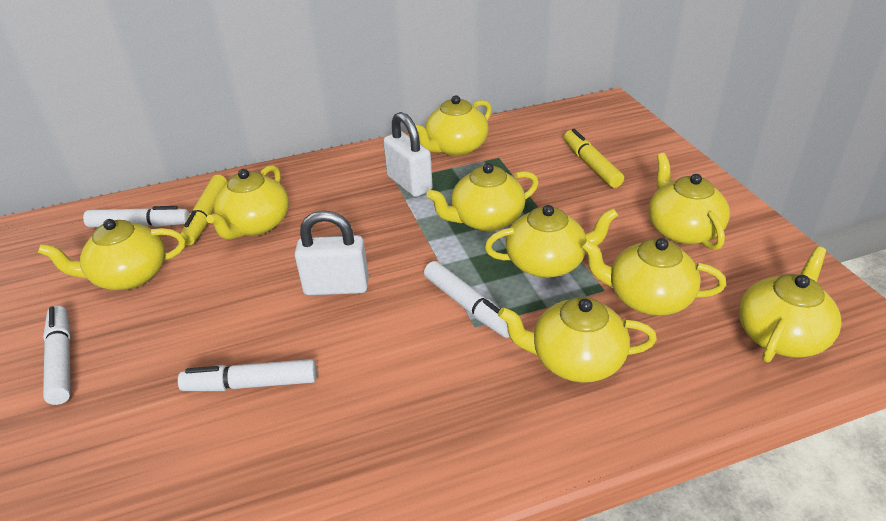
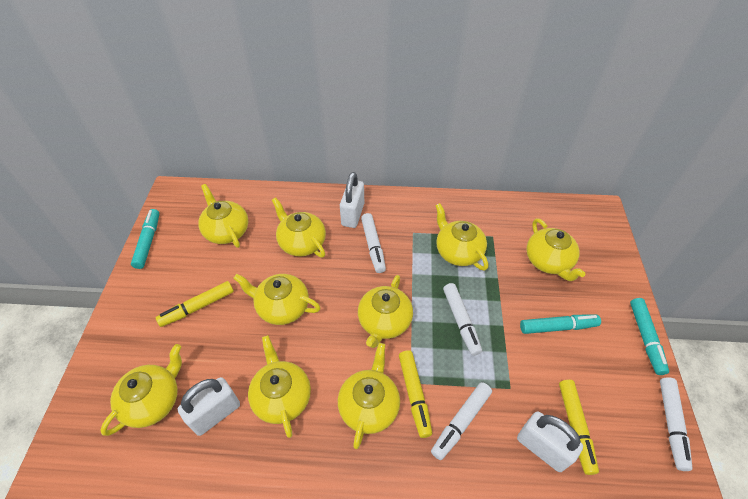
turquoise marker: 0 -> 3
white padlock: 2 -> 3
yellow marker: 2 -> 3

